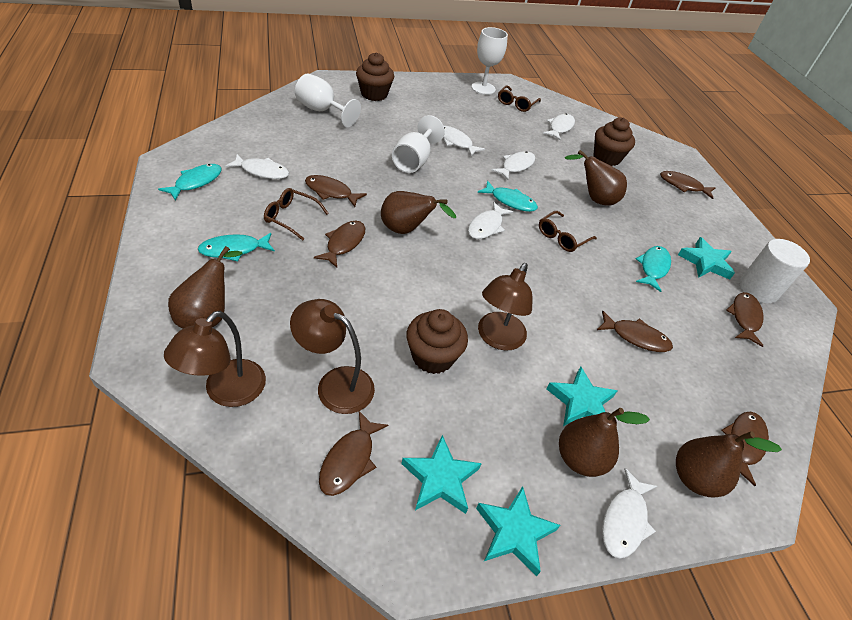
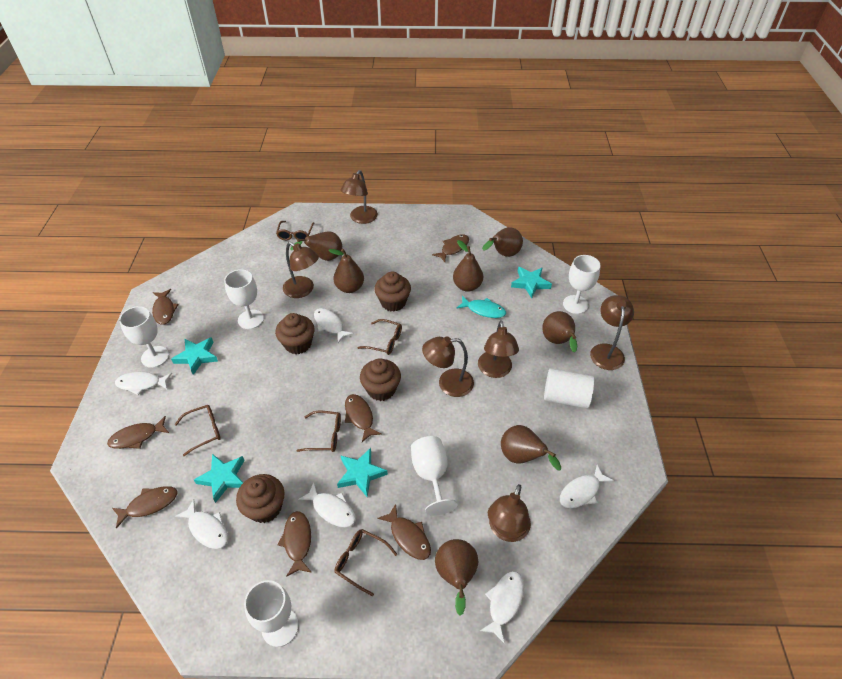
brown cupcake: 3 -> 4
brown glasses: 3 -> 5
brown lamp: 3 -> 6
brown pear: 5 -> 7
turquoise fish: 4 -> 1
white goblet: 3 -> 5

